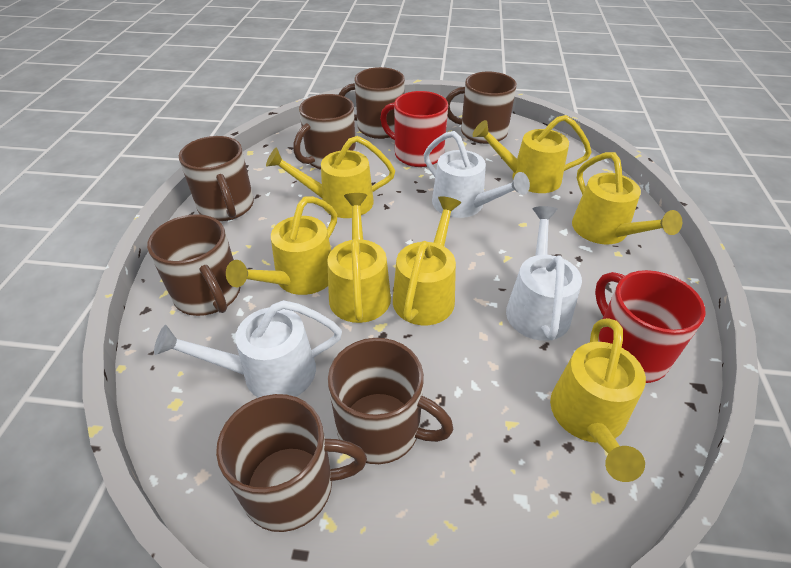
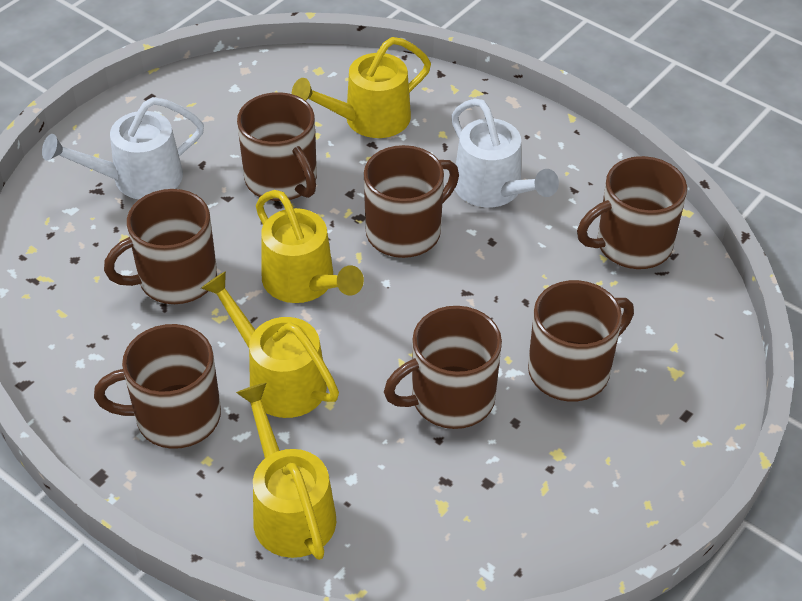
red mug: 2 -> 0
white watering can: 3 -> 2
yellow watering can: 7 -> 4

